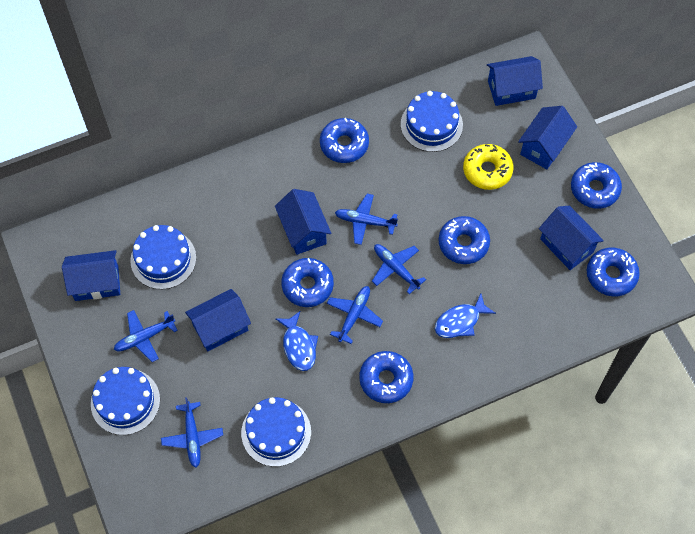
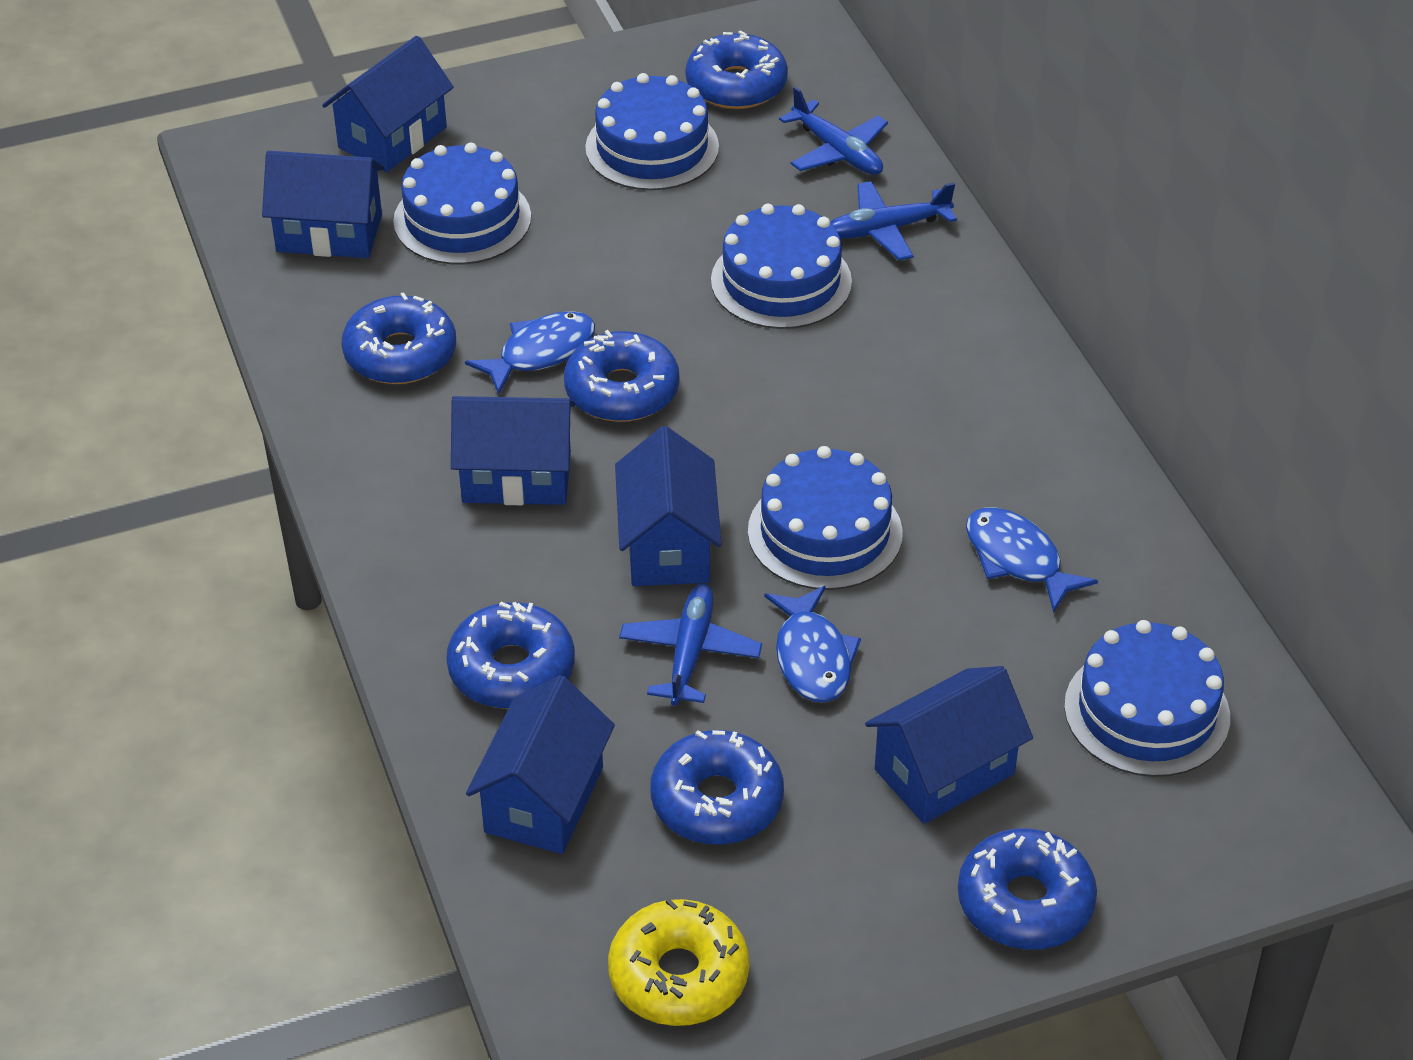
blue cake: 4 -> 5
blue fish: 2 -> 3
blue plane: 5 -> 3

